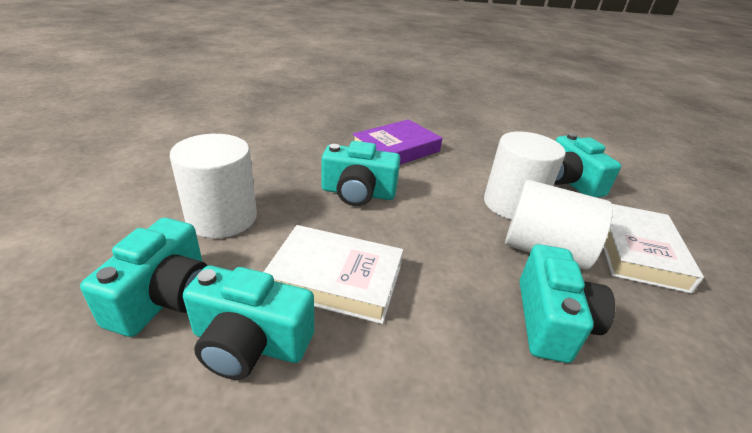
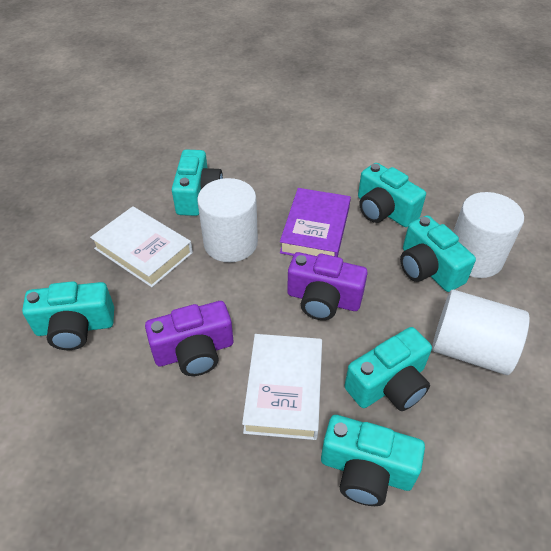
purple camera: 0 -> 2
turquoise camera: 5 -> 6

